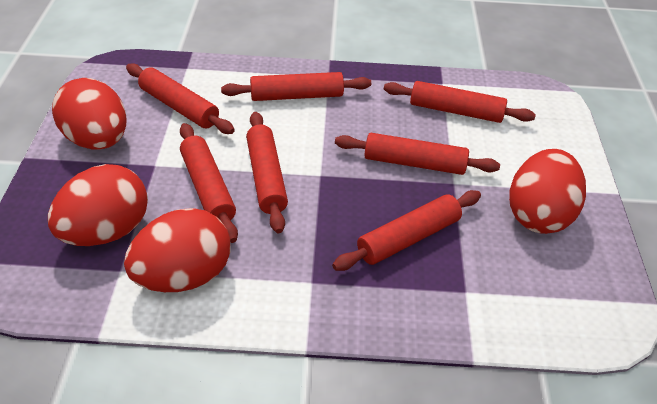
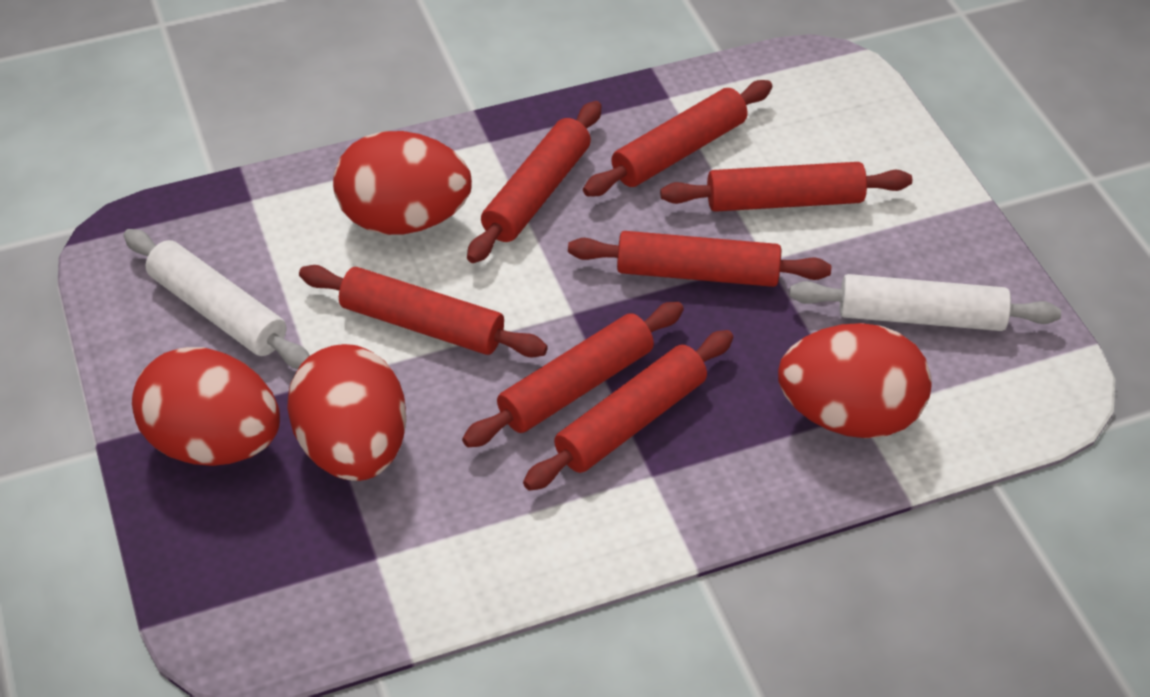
white rolling pin: 0 -> 2

